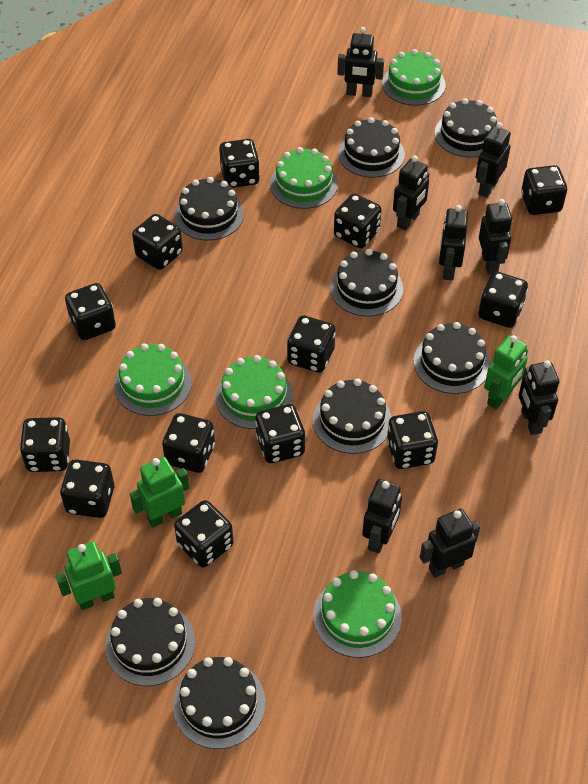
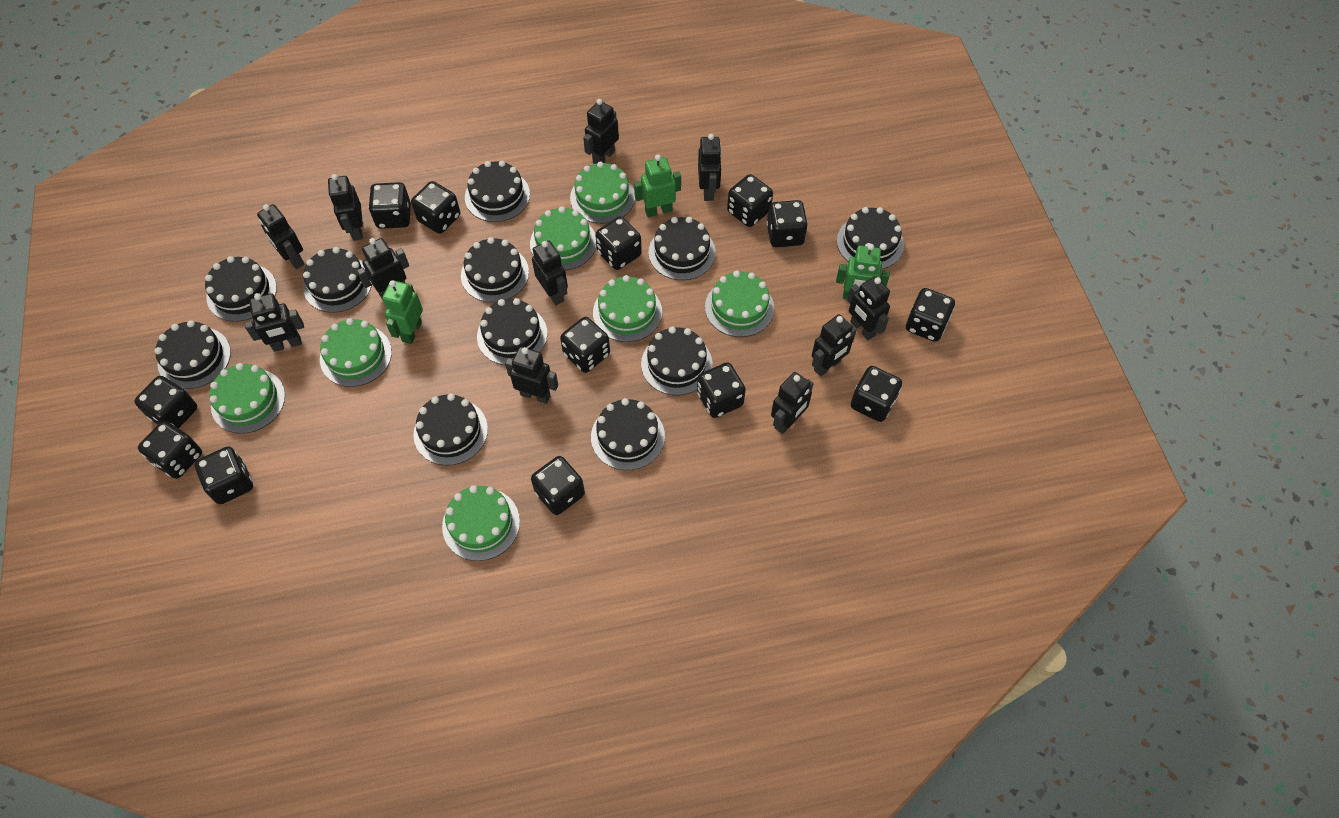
black cake: 8 -> 11
black robot: 8 -> 11
green cake: 5 -> 7

